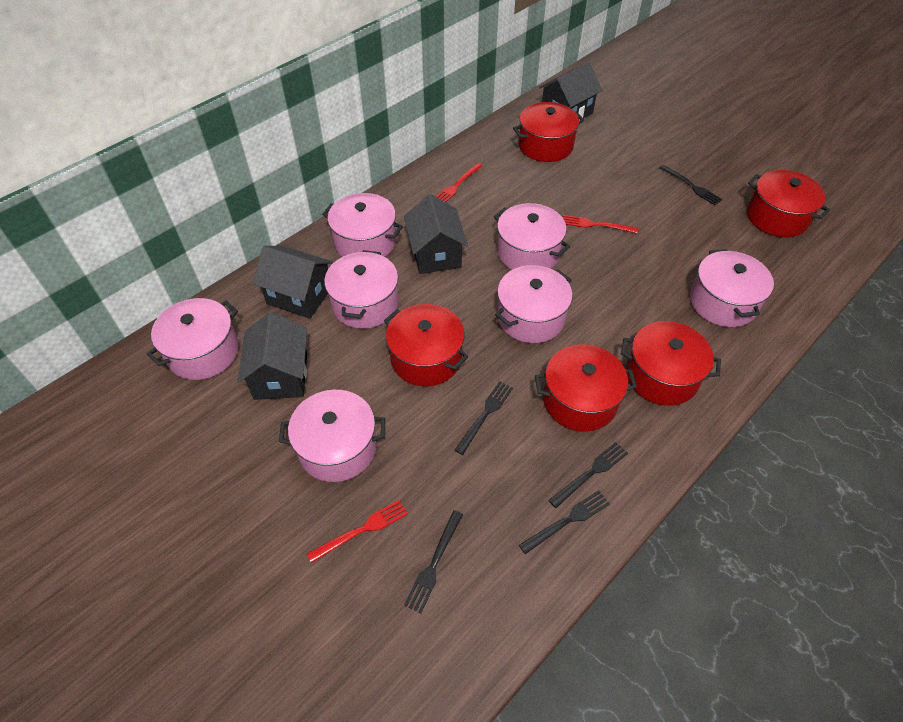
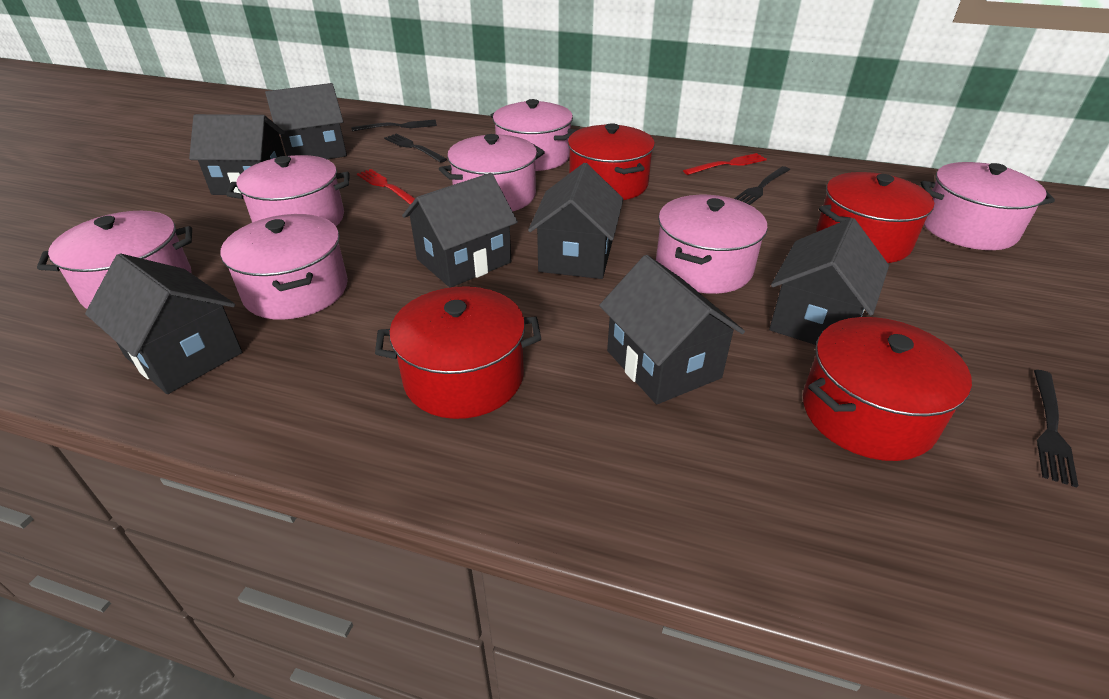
black fork: 5 -> 4
black house: 4 -> 7
red fork: 3 -> 2
red pot: 5 -> 4

